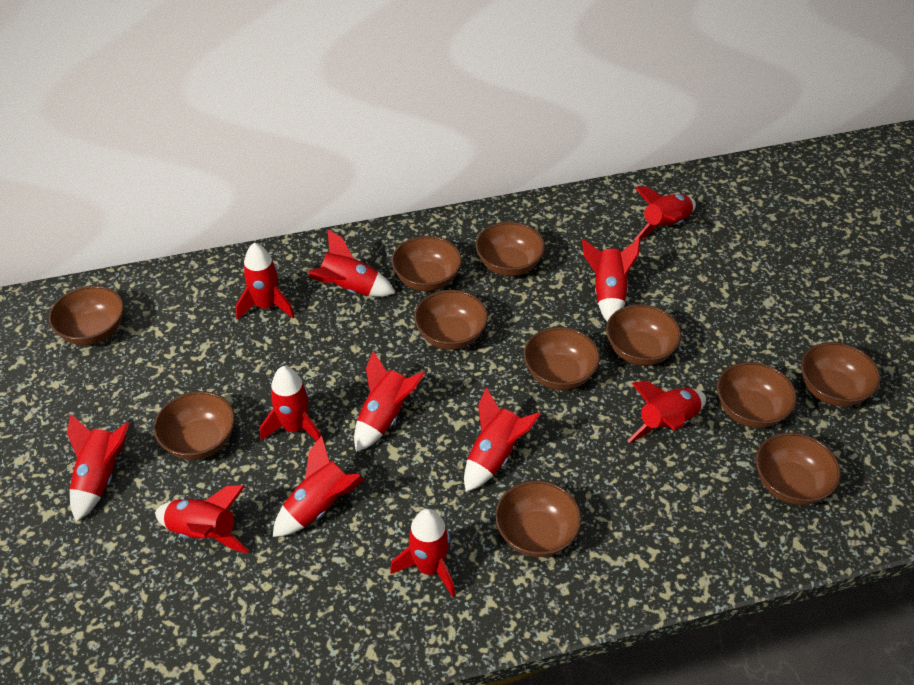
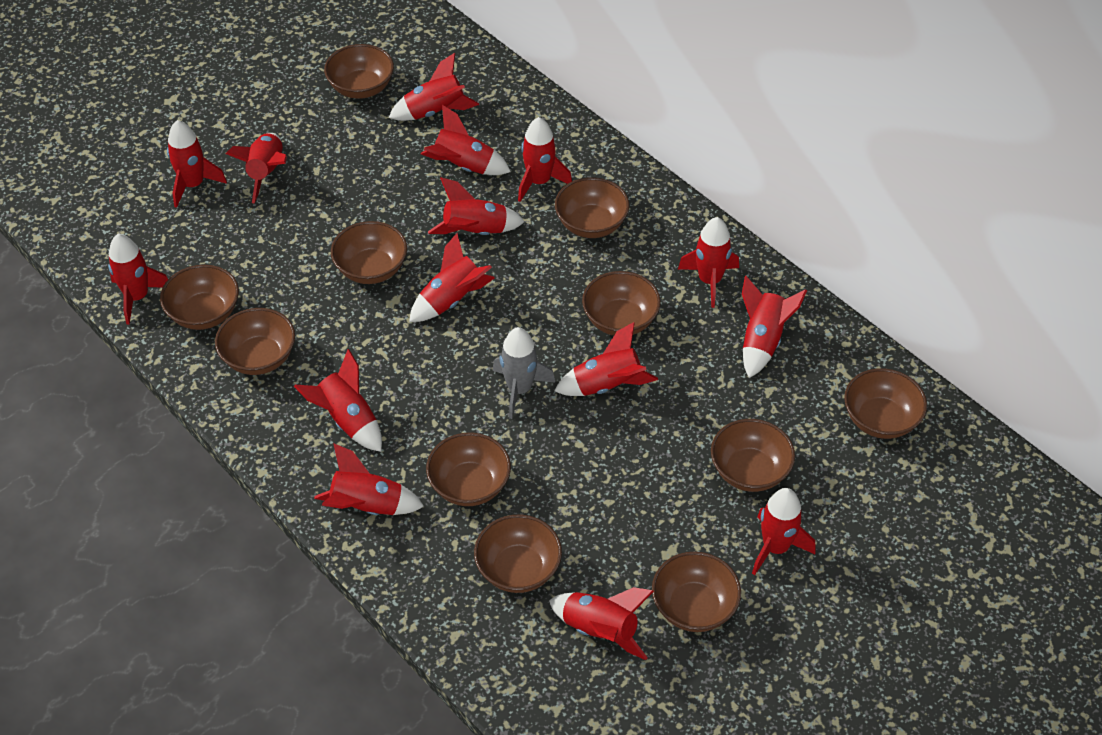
grey rocket: 0 -> 1
red rocket: 12 -> 15

